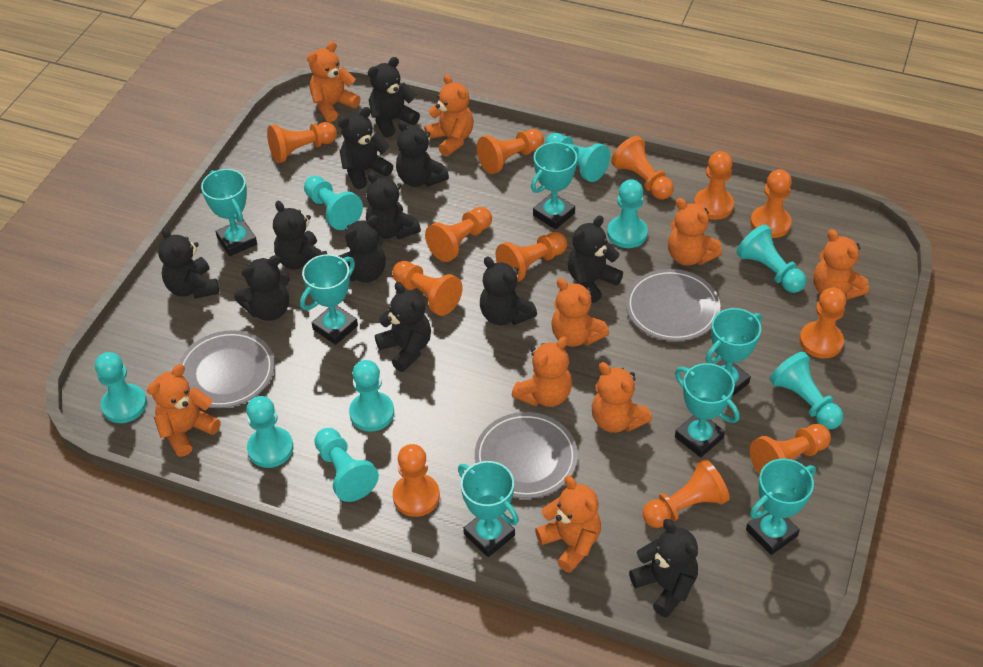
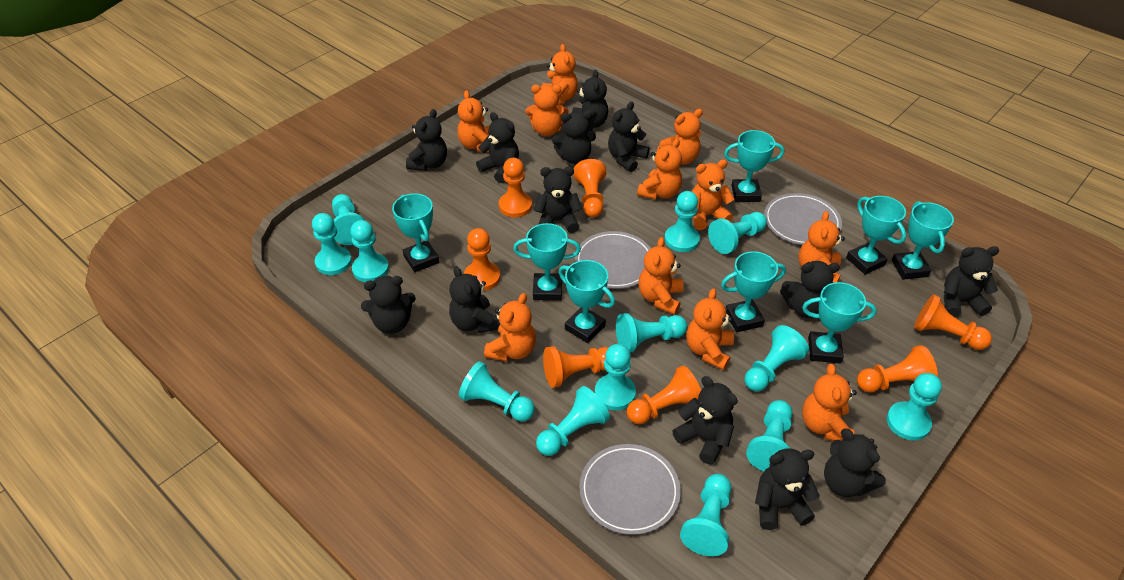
black teddy bear: 12 -> 13
orange pawn: 12 -> 7
orange teddy bear: 9 -> 11
turquoise pawn: 9 -> 13
turquoise trophy: 7 -> 8

